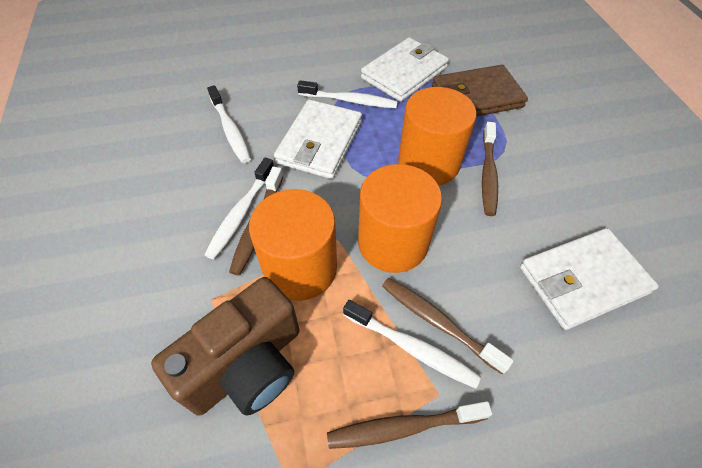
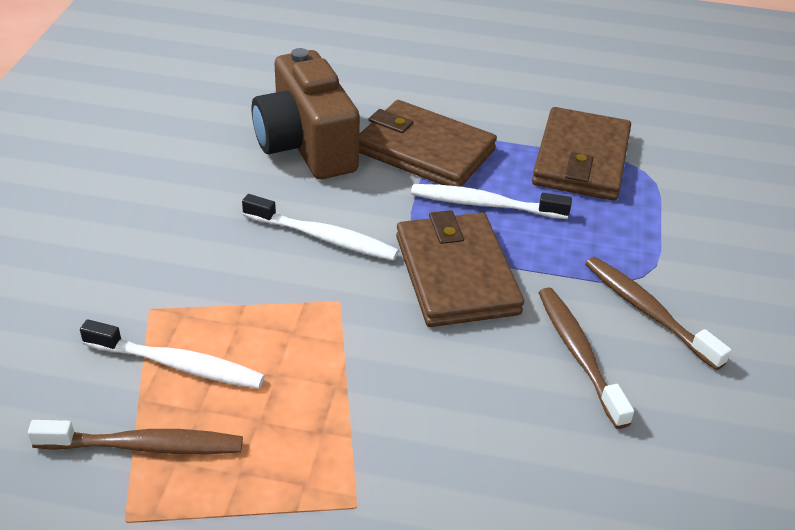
brown toothbrush: 4 -> 3
brown wallet: 1 -> 3
orange cylinder: 3 -> 0
white toothbrush: 4 -> 3
white wallet: 3 -> 0

